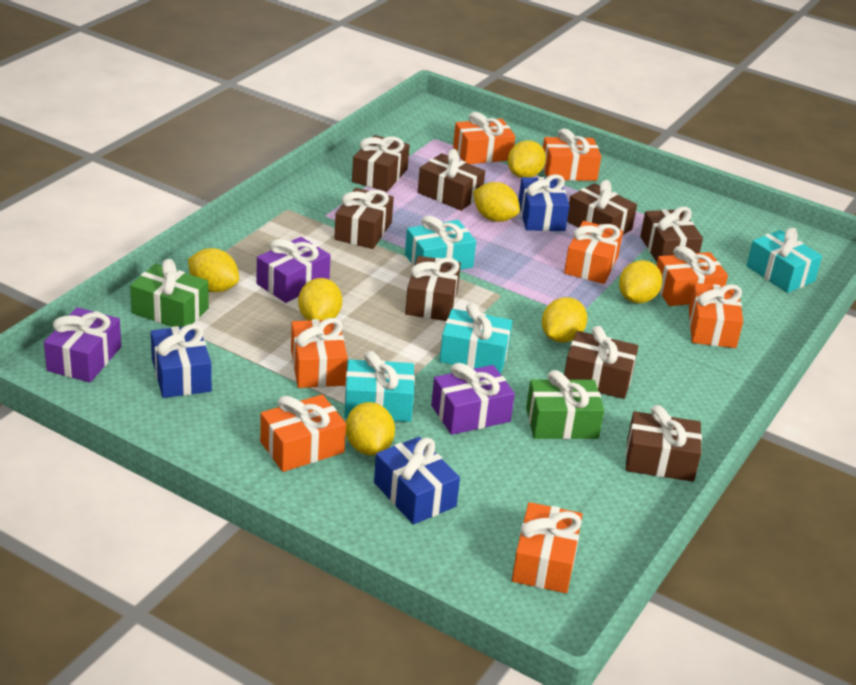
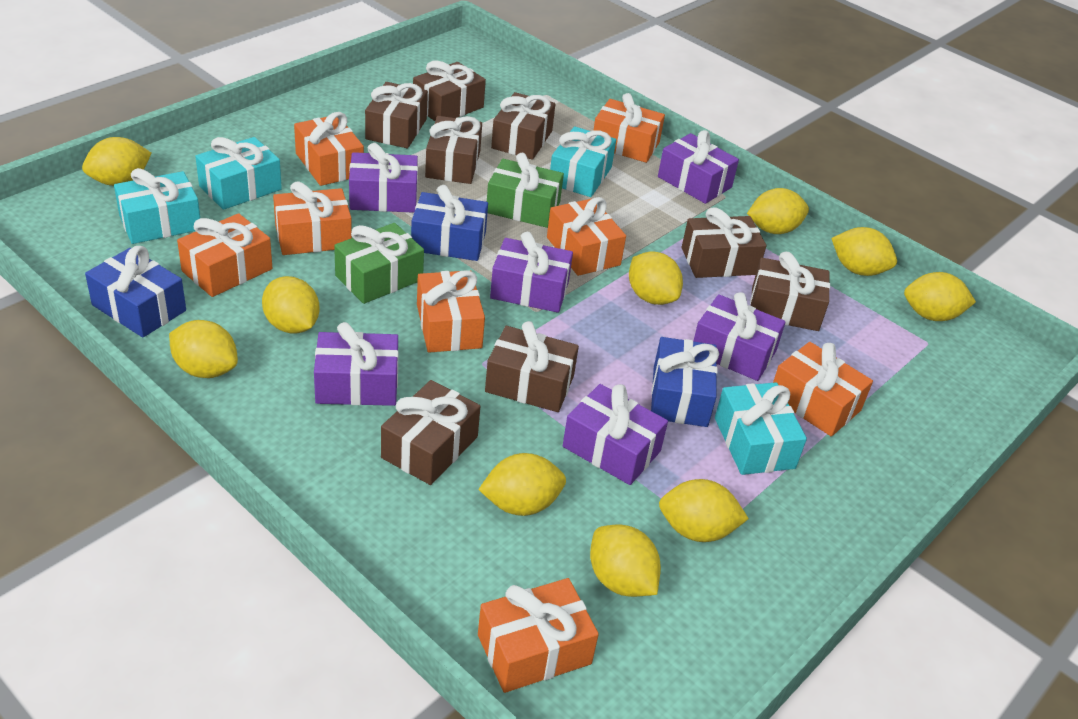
purple gift: 3 -> 6
yellow lemon: 7 -> 10

